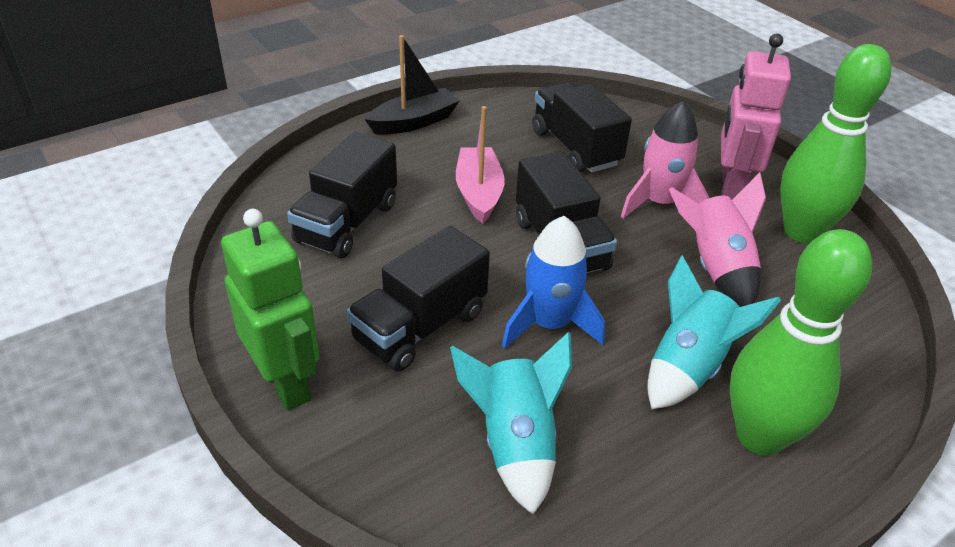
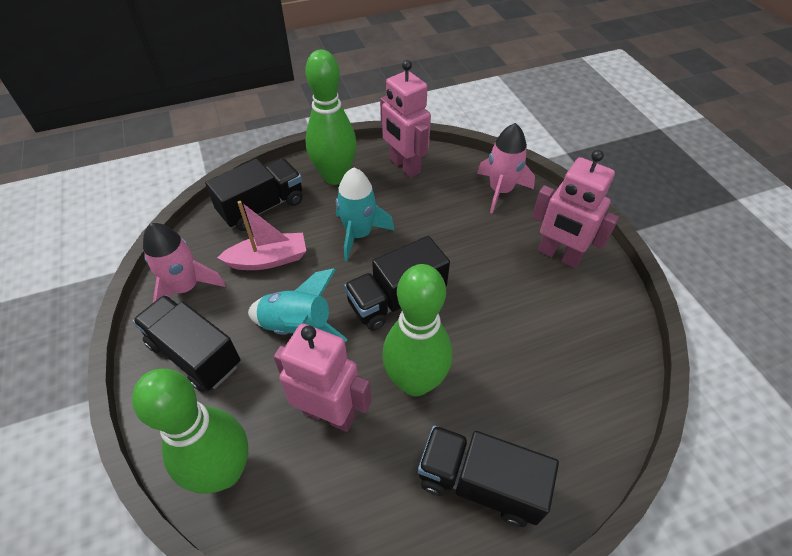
black boat: 1 -> 0
blue rocket: 1 -> 0
green bowling pin: 2 -> 3
green robot: 1 -> 0
pink robot: 1 -> 3

